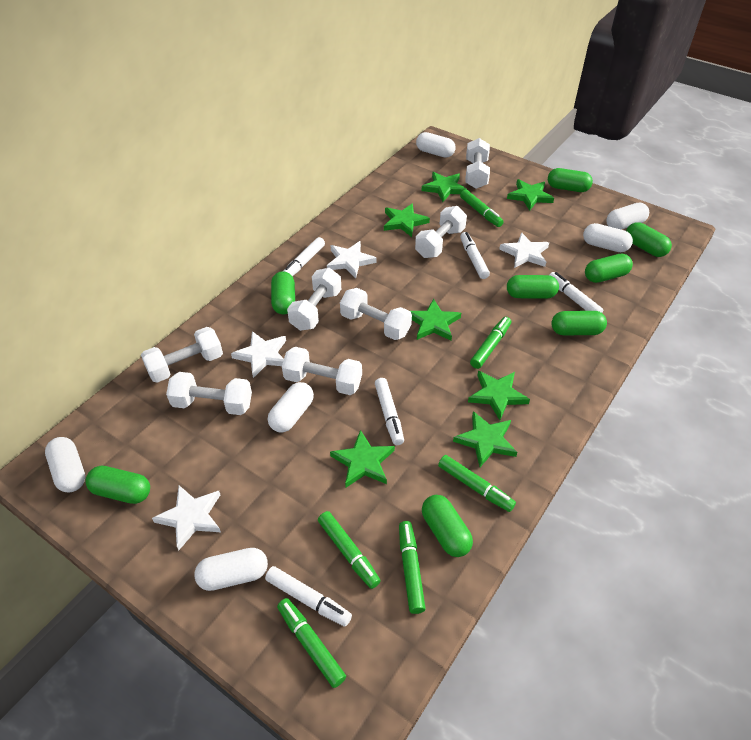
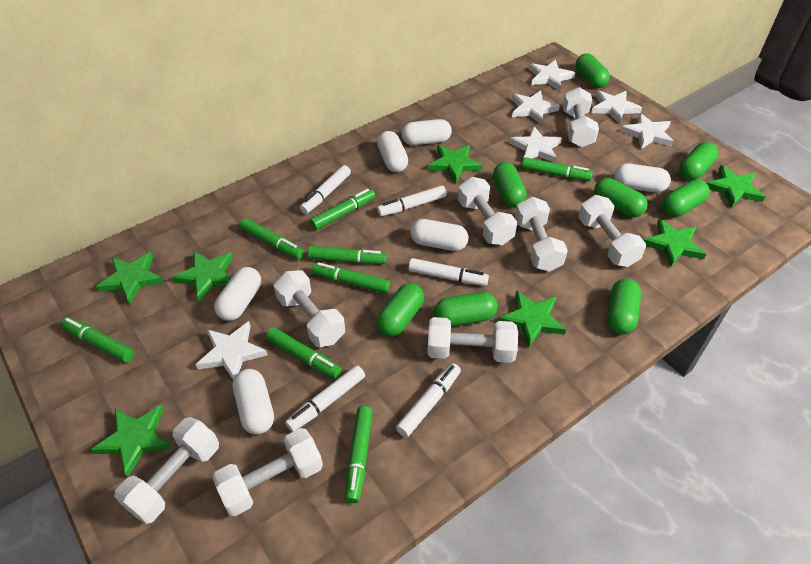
green marker: 6 -> 8
white dumbbell: 7 -> 8
white star: 4 -> 6

